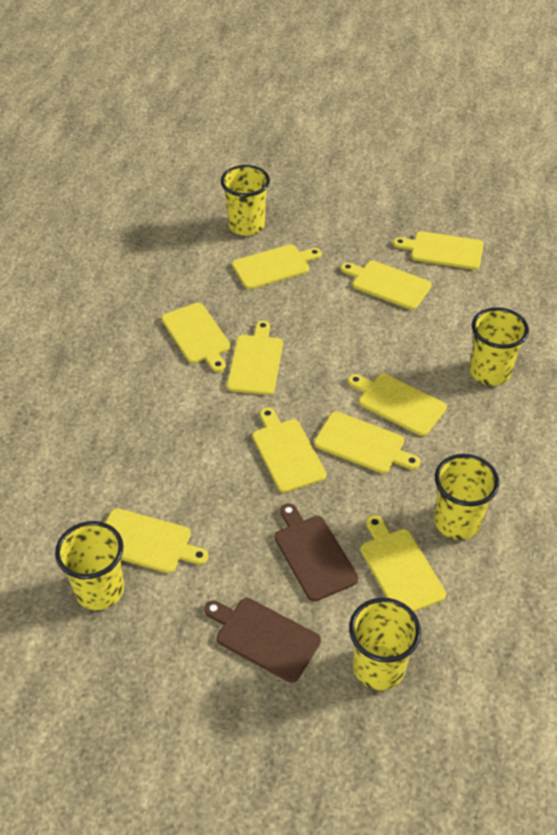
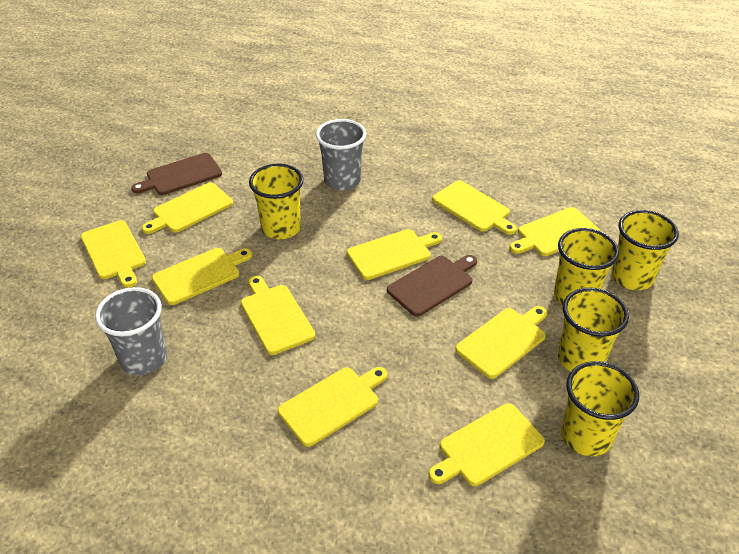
grey cup: 0 -> 2

